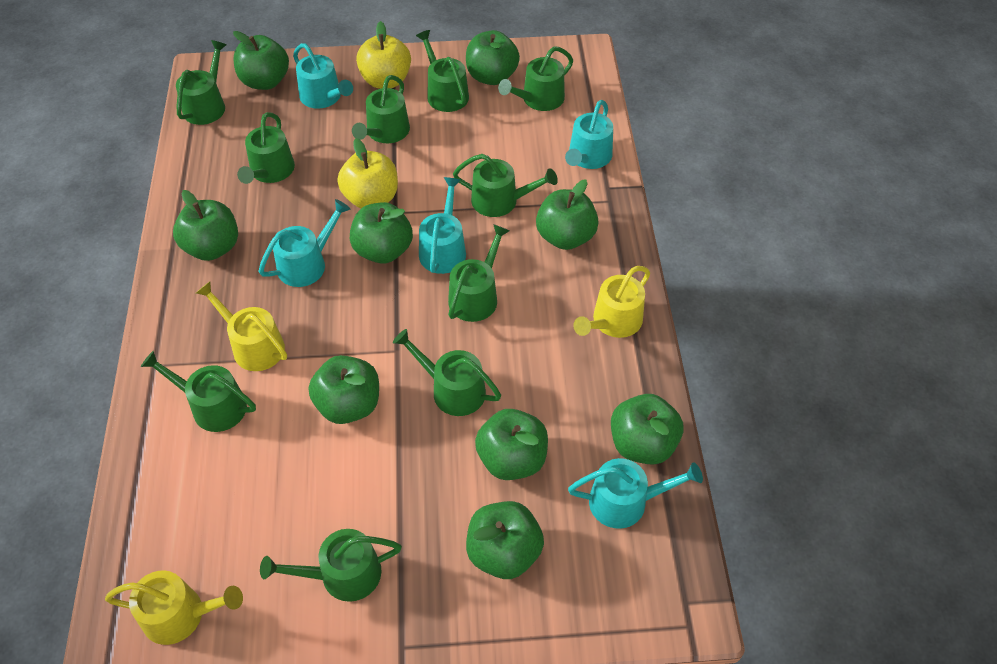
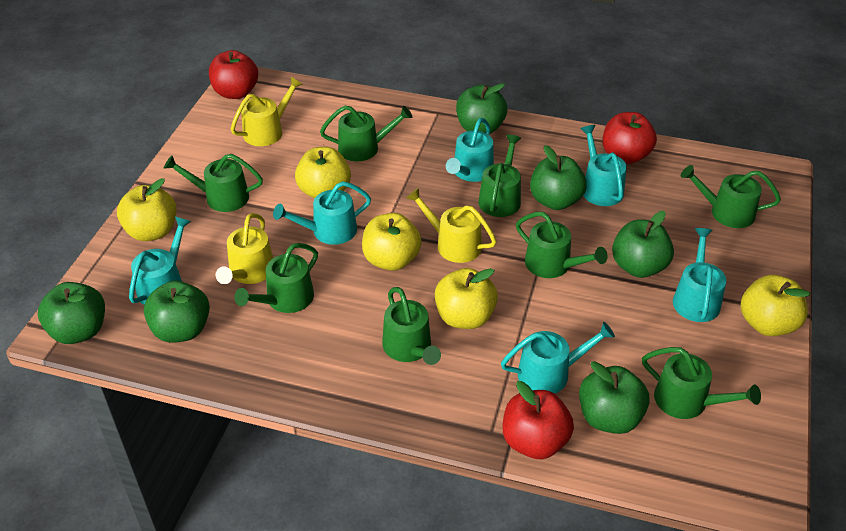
green apple: 9 -> 6
green watering can: 10 -> 8
red apple: 0 -> 3
turquoise watering can: 5 -> 6
yellow apple: 2 -> 5

